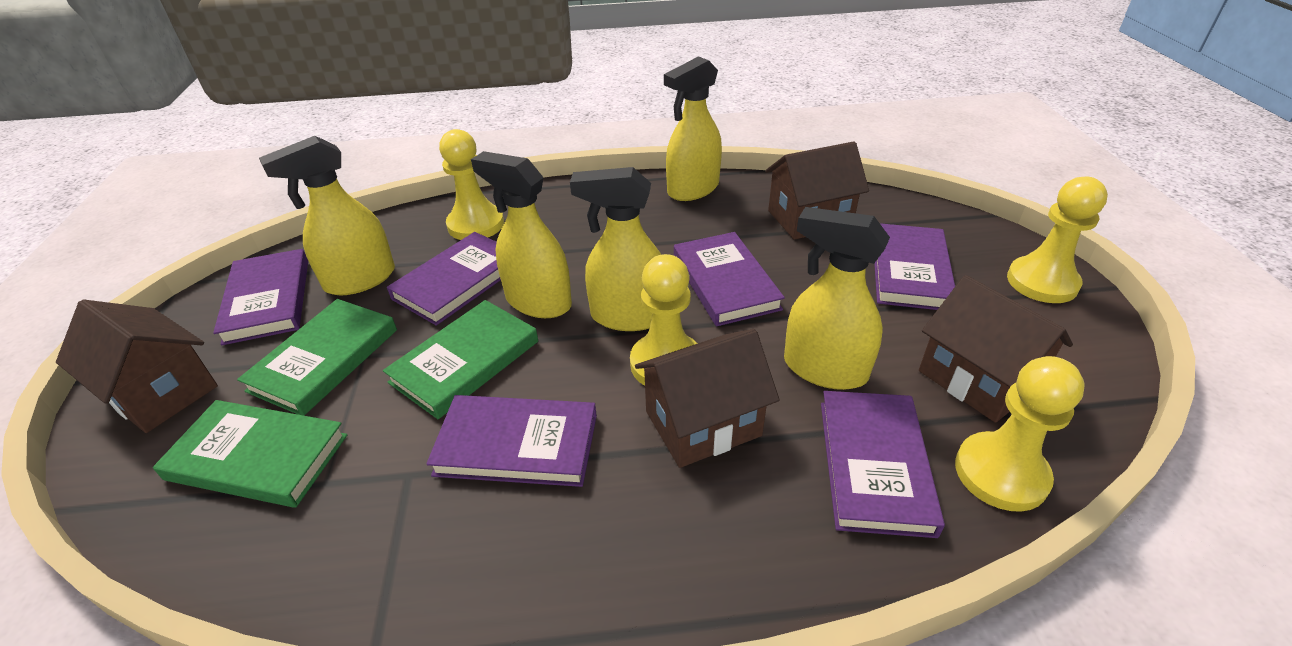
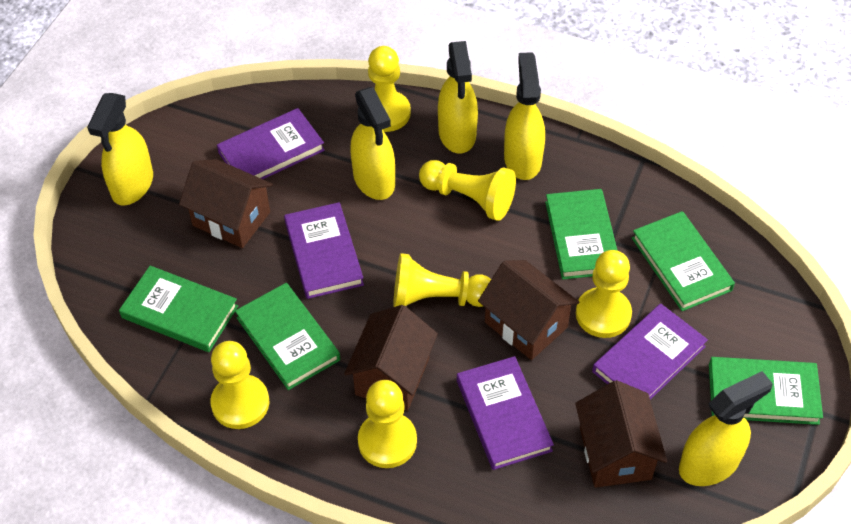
green book: 3 -> 5
purple book: 6 -> 4
yellow pawn: 4 -> 6

